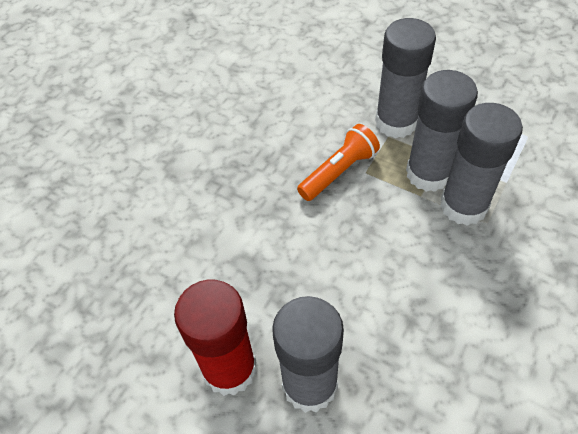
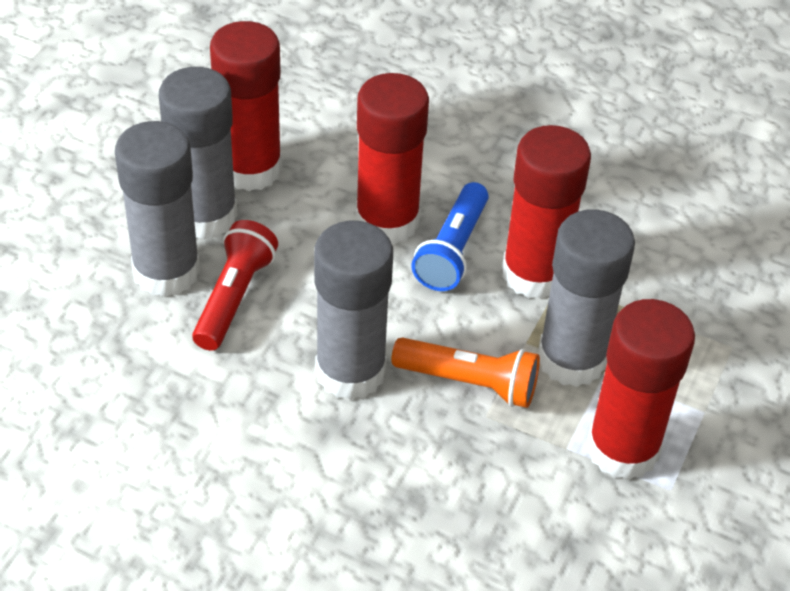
blue flashlight: 0 -> 1
red flashlight: 0 -> 1
red glue stick: 1 -> 4

